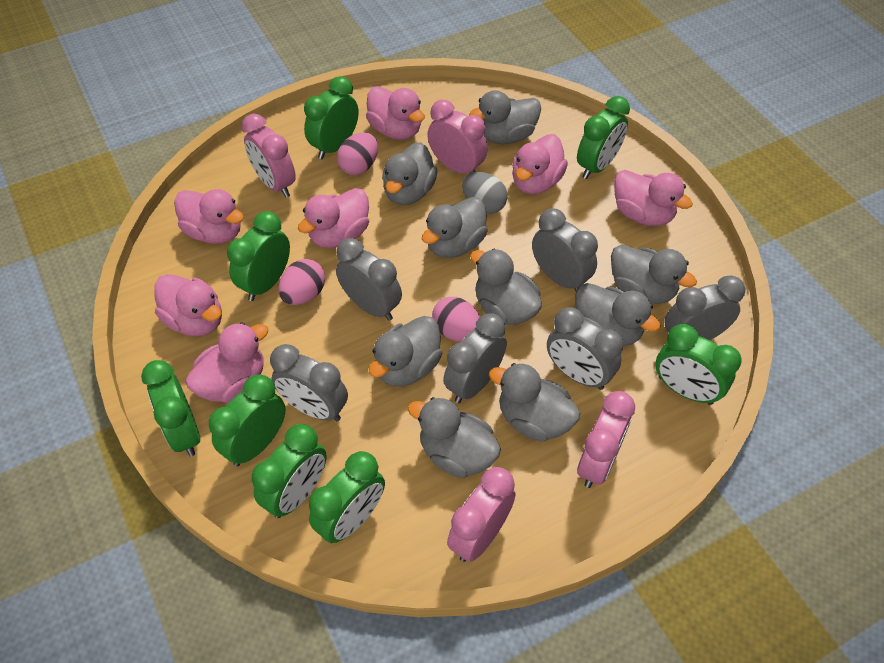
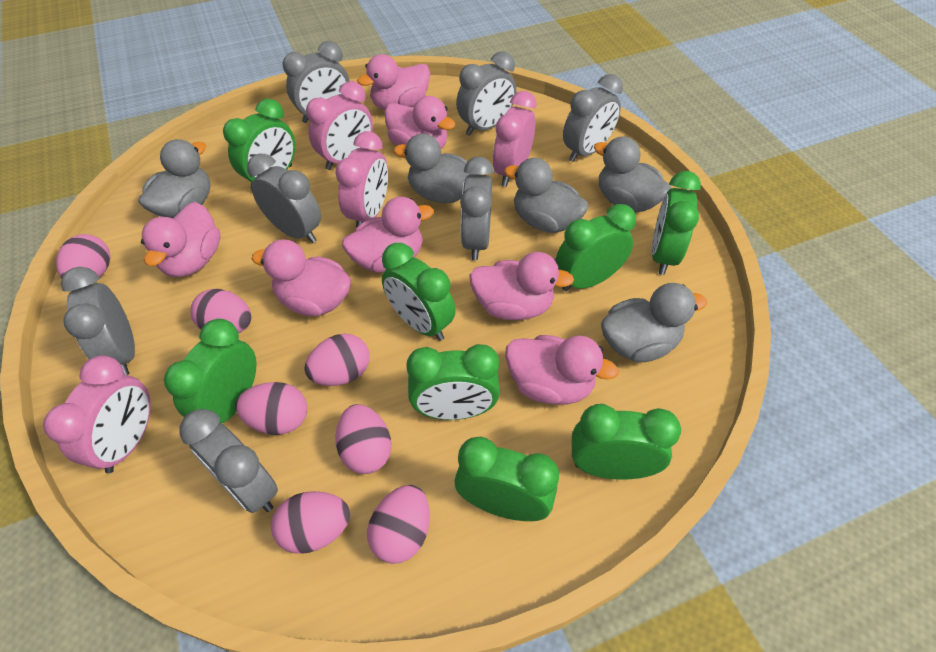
grey clock: 6 -> 7
grey duck: 9 -> 5
grey egg: 1 -> 0
pink egg: 3 -> 7

